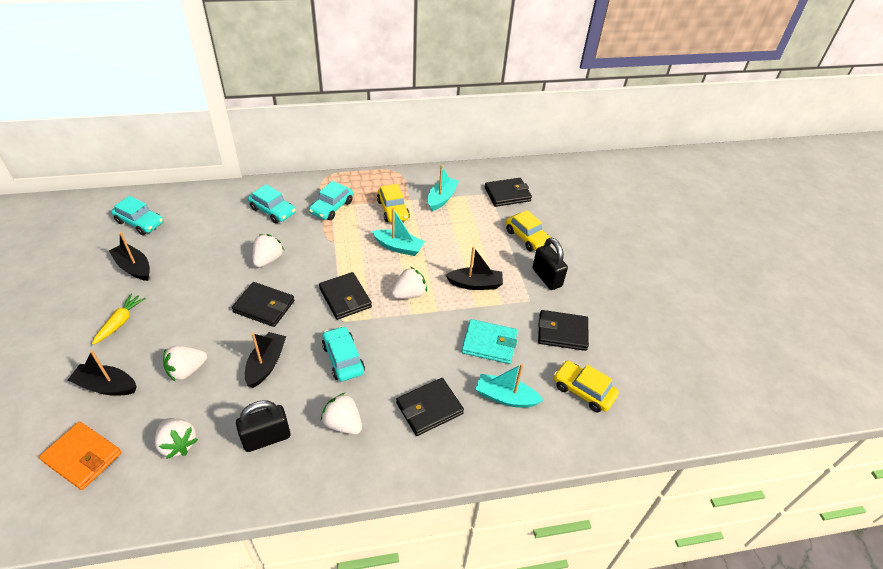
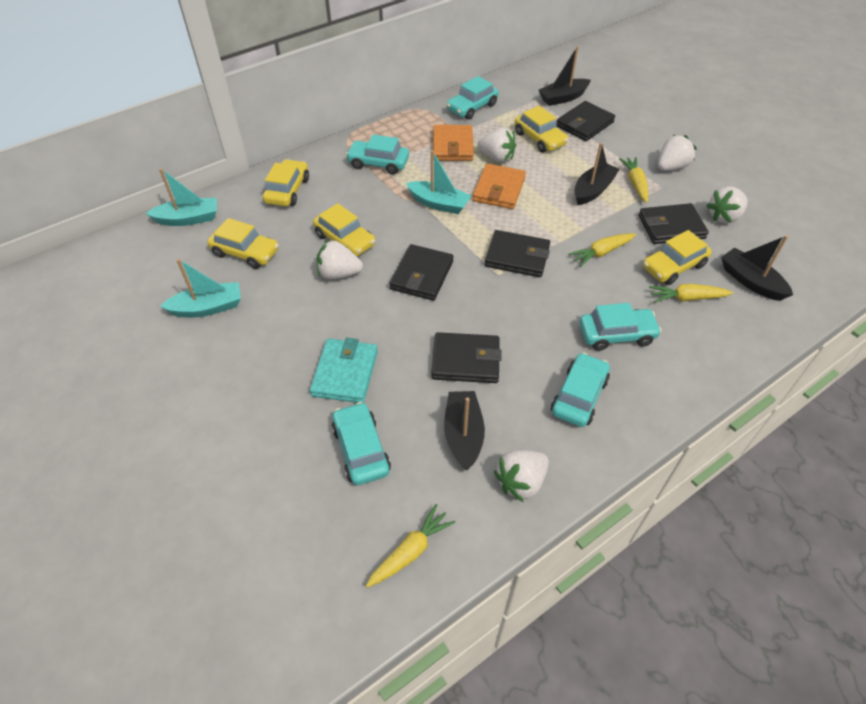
black padlock: 2 -> 0
orange wallet: 1 -> 2
turquoise car: 4 -> 5
yellow car: 3 -> 5
yellow carrot: 1 -> 4

